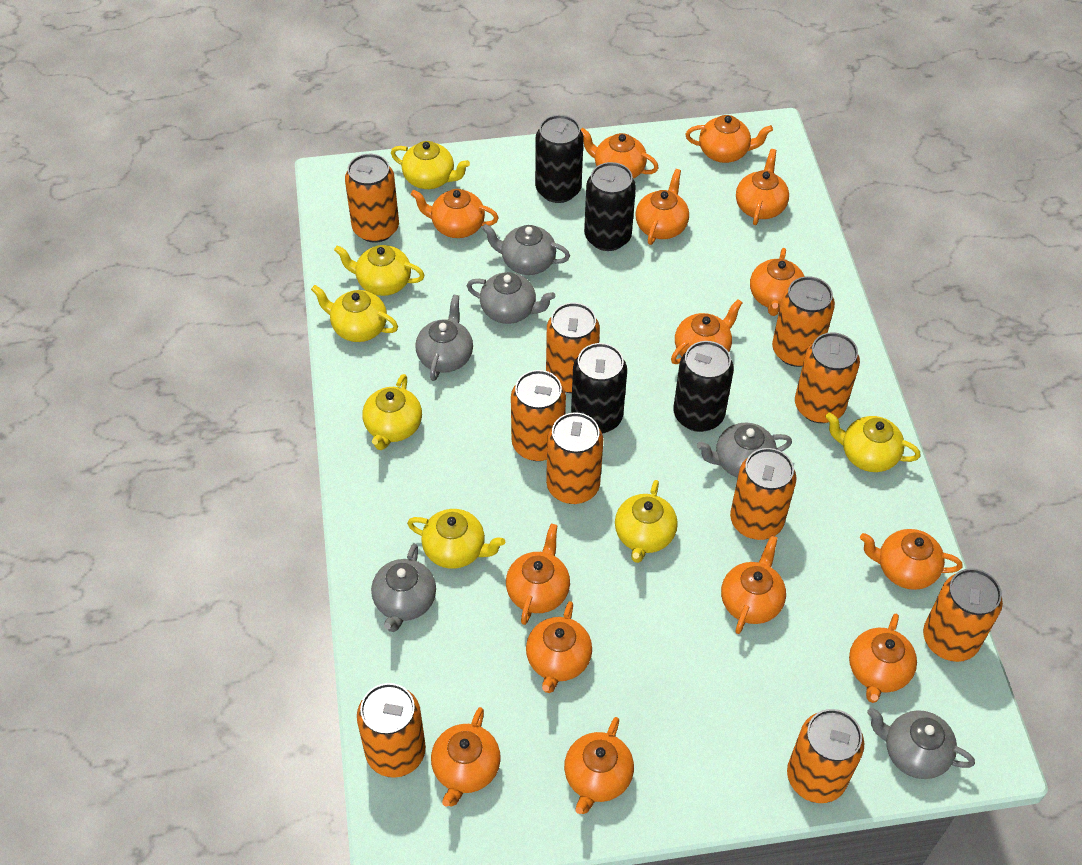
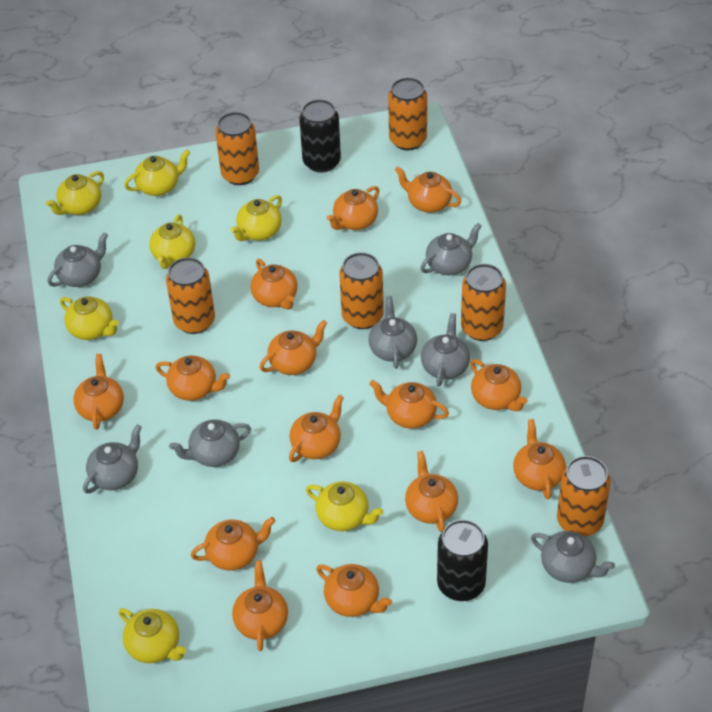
black can: 4 -> 2
grey teapot: 6 -> 7
orange can: 10 -> 6

